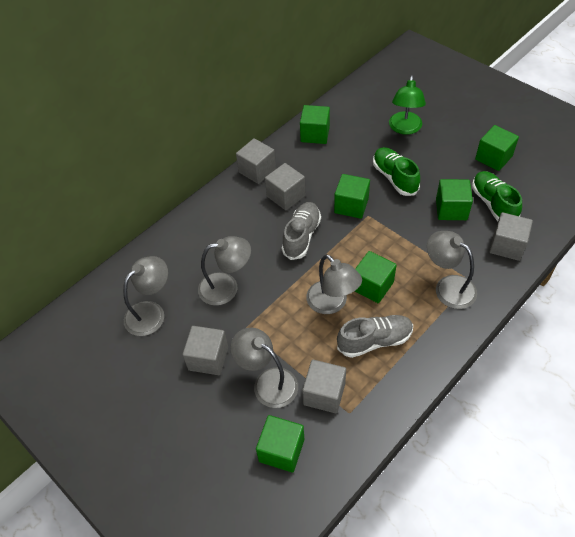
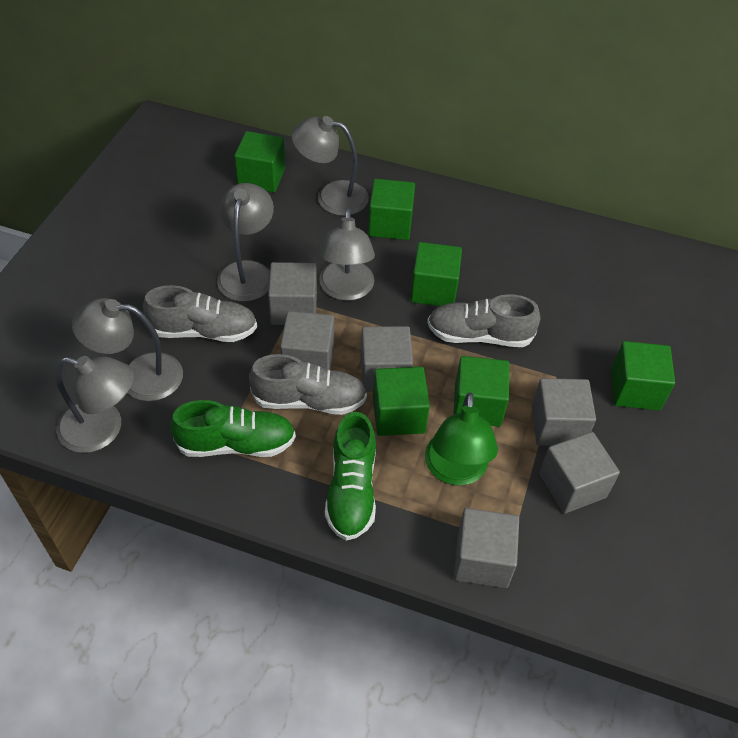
grey cube: 5 -> 6
grey shoe: 2 -> 3

